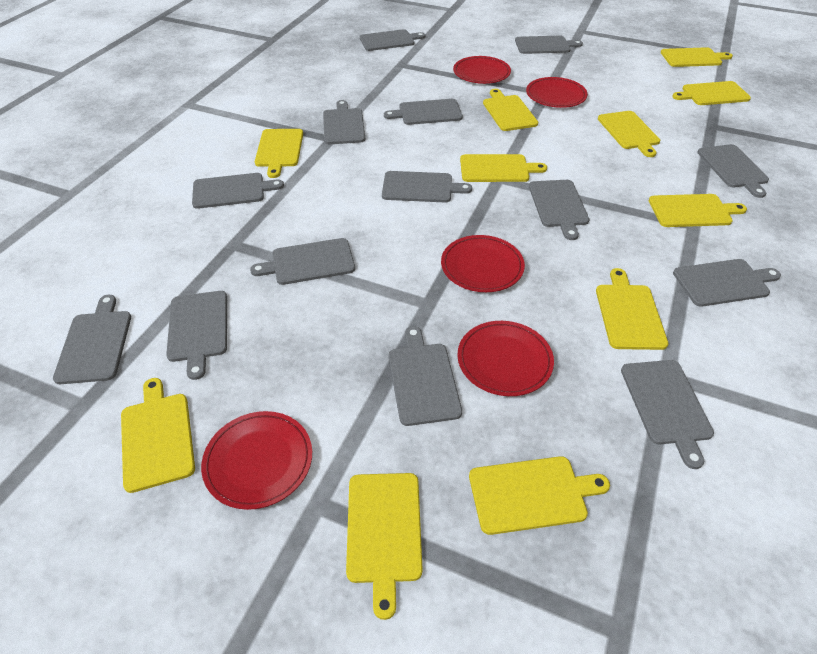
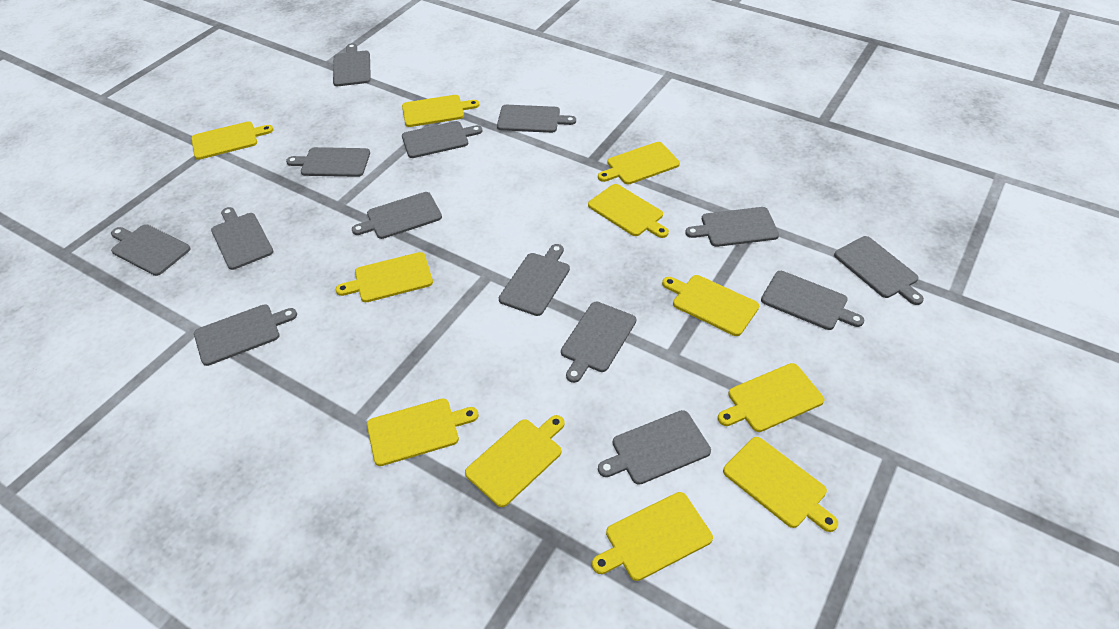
red plate: 5 -> 0

